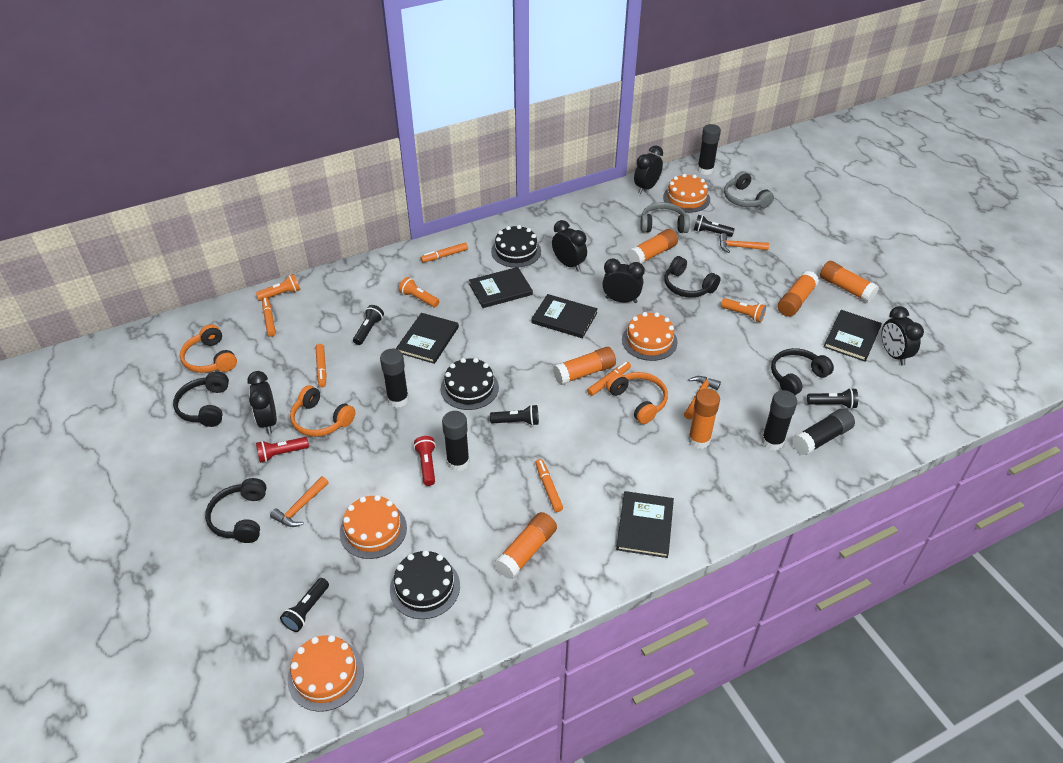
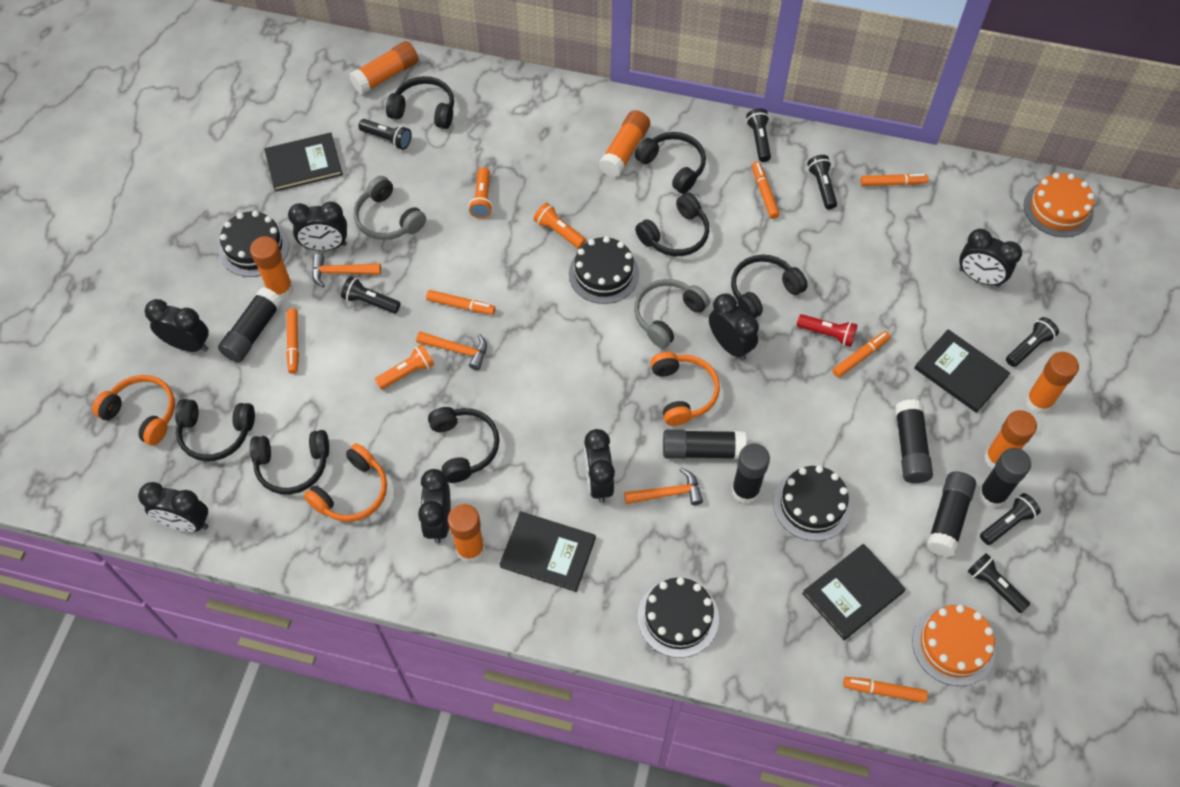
black book: 5 -> 4
black cake: 3 -> 4
black clock: 5 -> 7
black flashlight: 5 -> 7
black glue stick: 5 -> 6
black headphones: 4 -> 7
orange cake: 4 -> 2
orange marker: 5 -> 6
red flashlight: 2 -> 1

